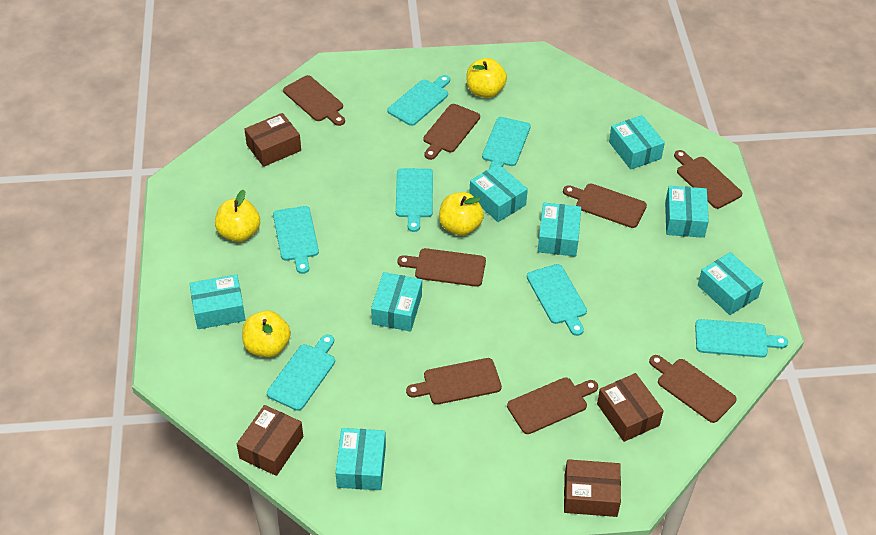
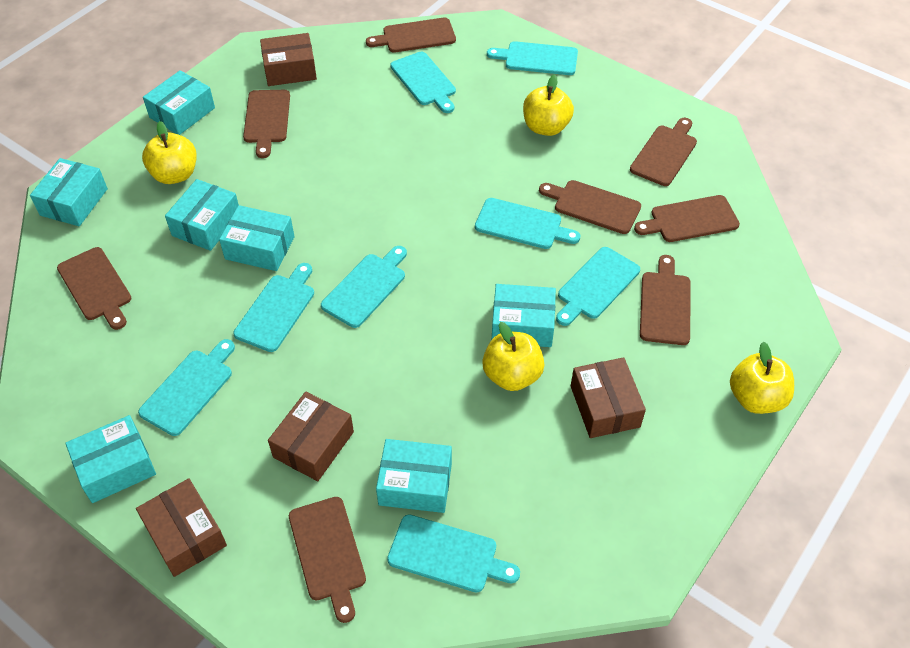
turquoise box: 8 -> 7
turquoise cutting board: 7 -> 8

